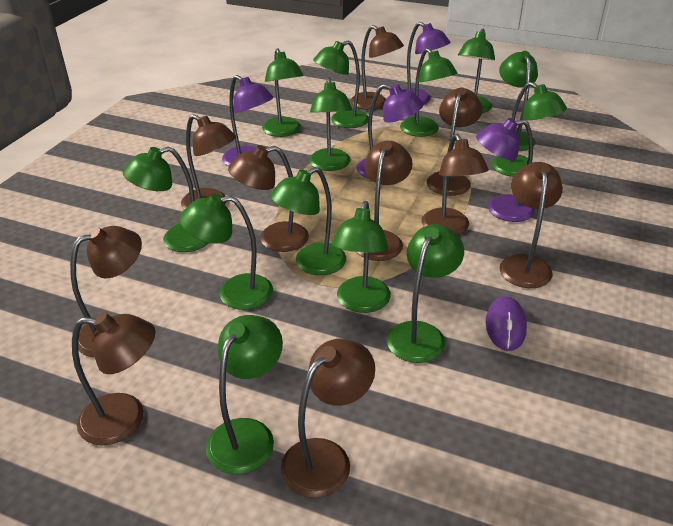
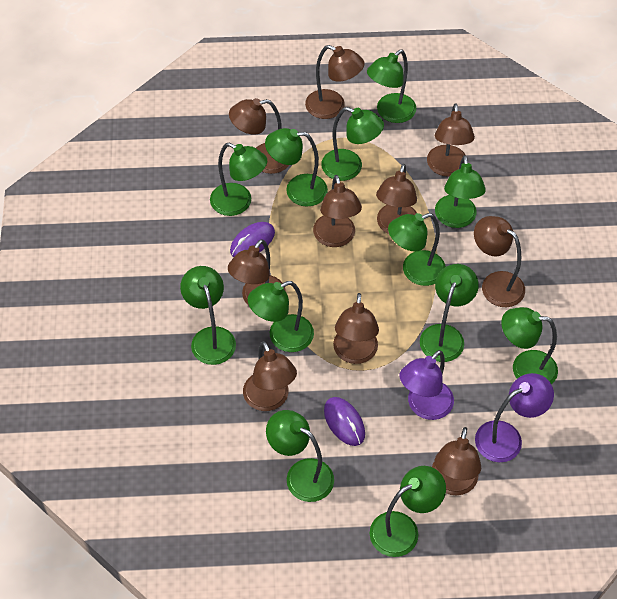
green lamp: 13 -> 12
purple lamp: 4 -> 2
purple mouse: 1 -> 2

